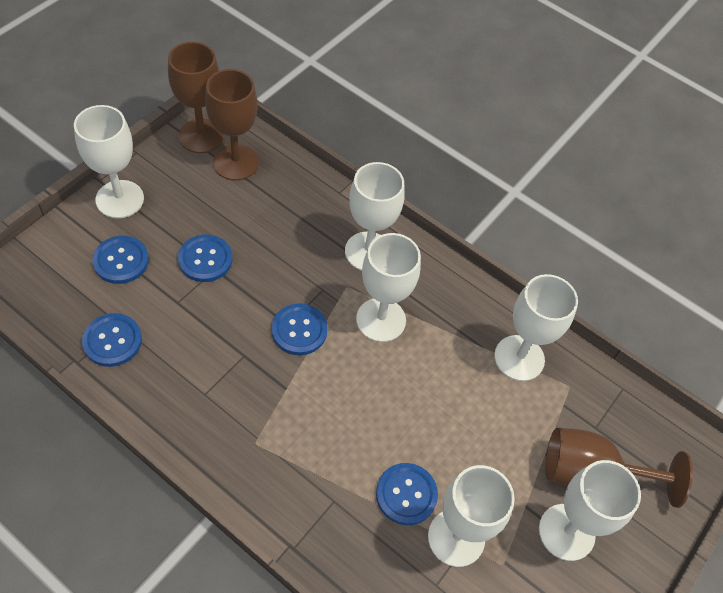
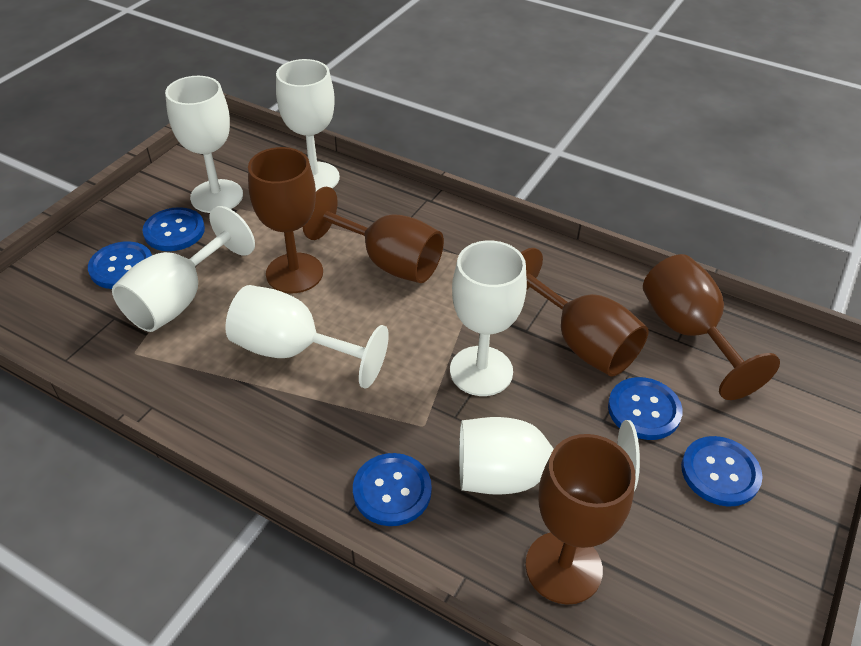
brown goblet: 3 -> 5

